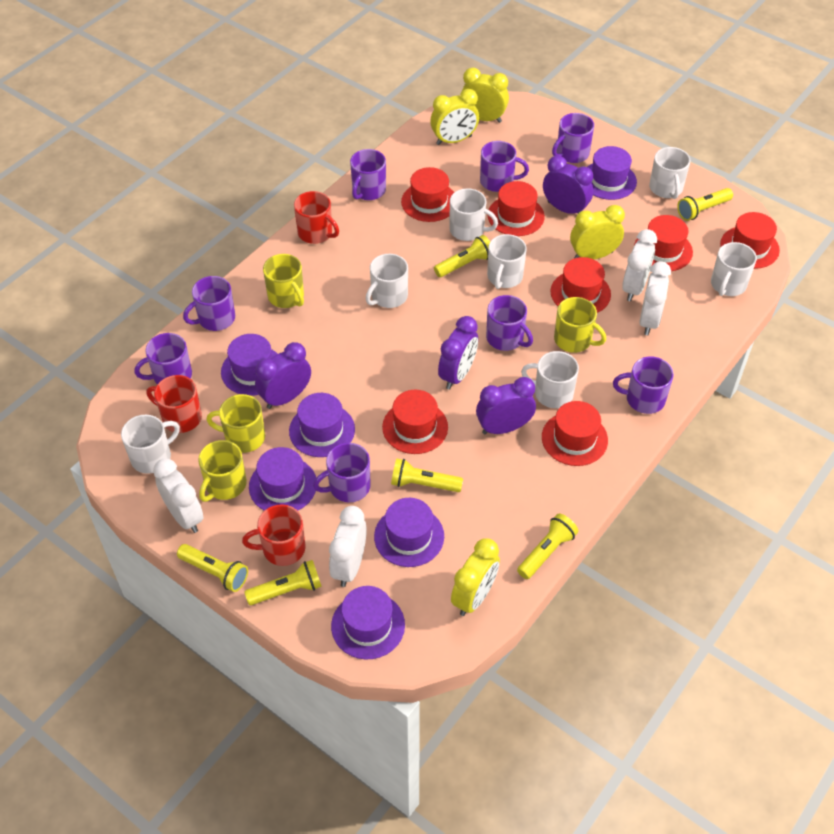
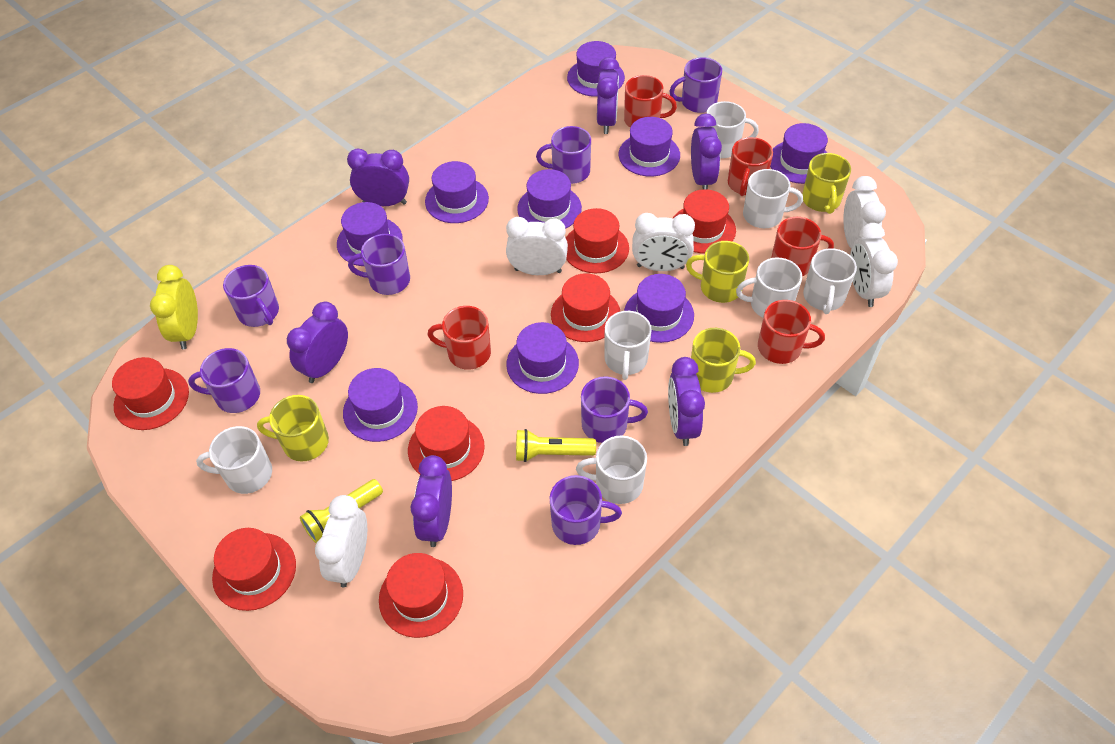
purple clock: 4 -> 6
purple hat: 6 -> 9
purple mug: 8 -> 7
red mug: 3 -> 5
white clock: 4 -> 5
yellow clock: 4 -> 1
yellow flashlight: 6 -> 2

